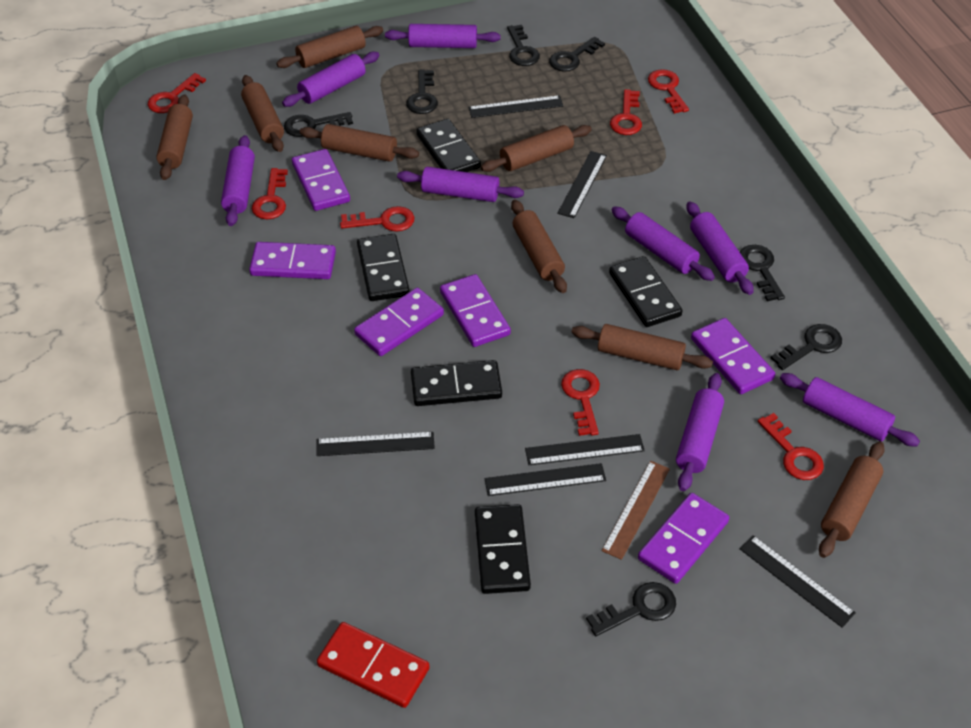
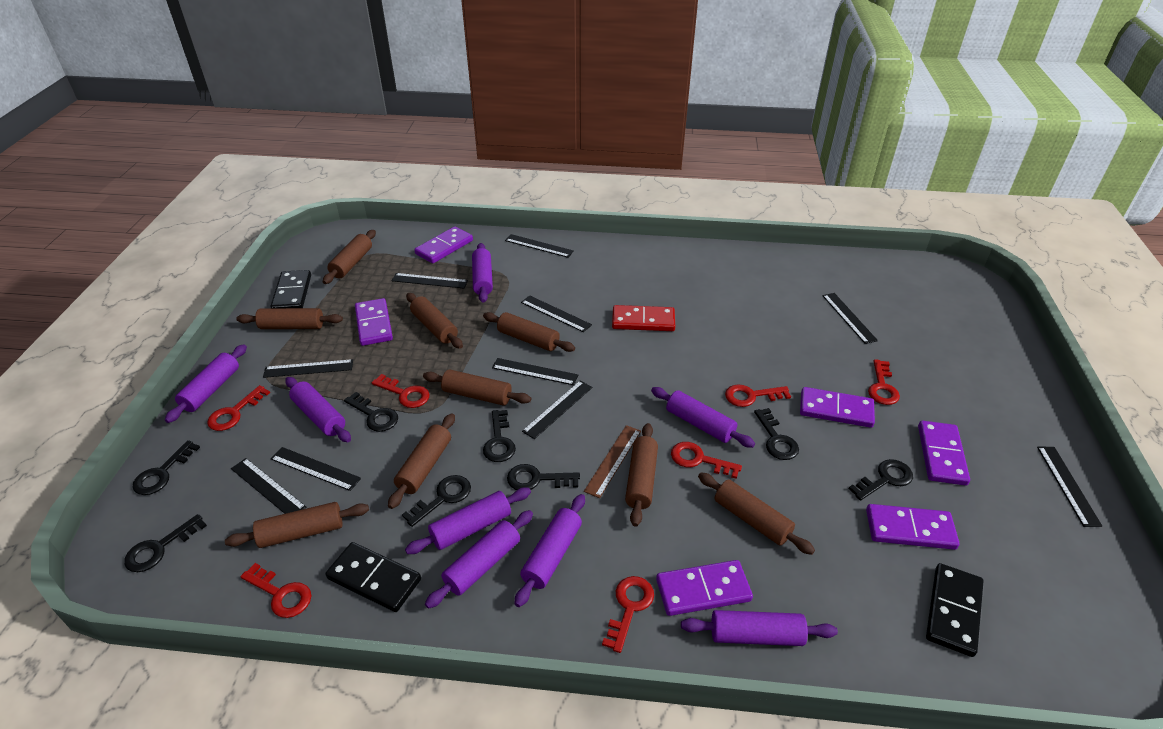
black domino: 5 -> 3
black key: 7 -> 8
black ruler: 6 -> 10
brown rolling pin: 8 -> 9

